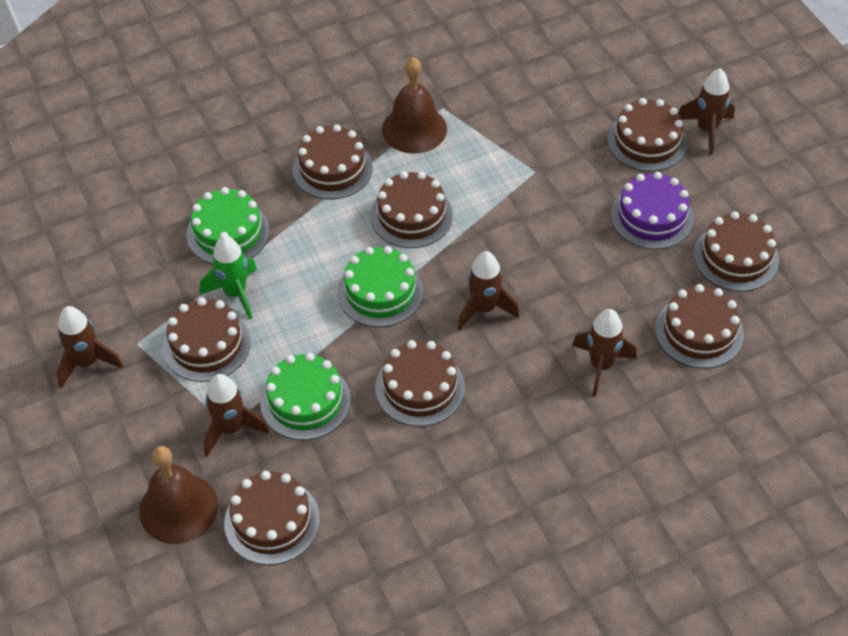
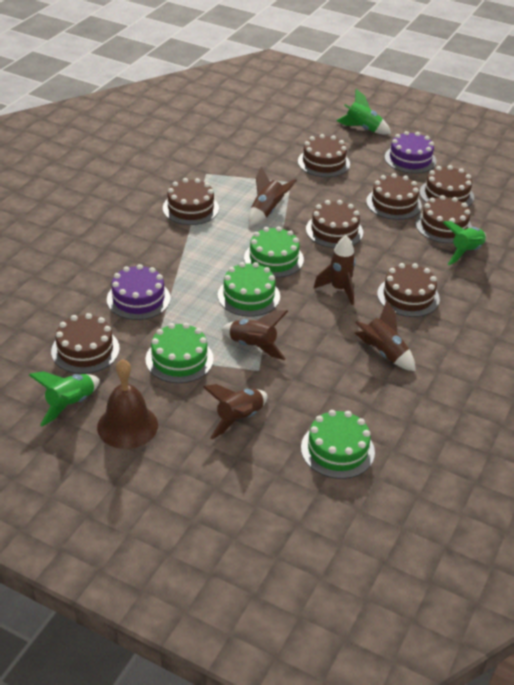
brown bell: 2 -> 1
green cake: 3 -> 4
green rocket: 1 -> 3
purple cake: 1 -> 2

